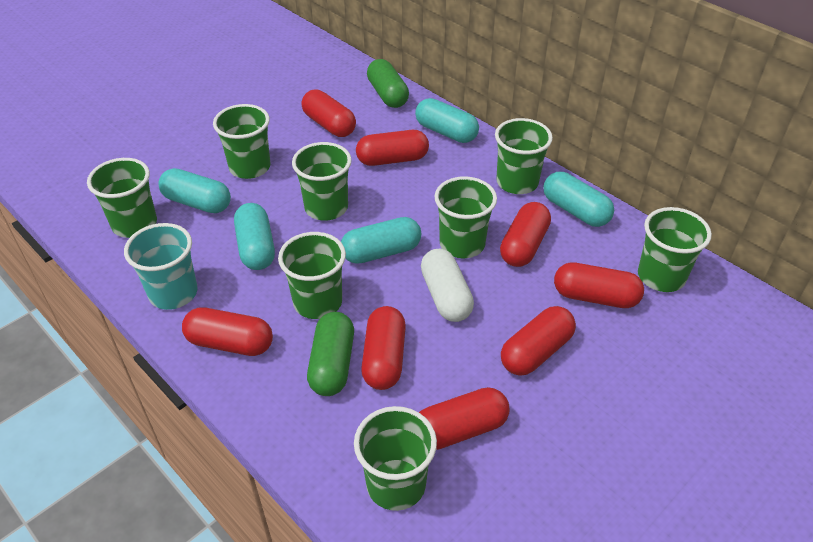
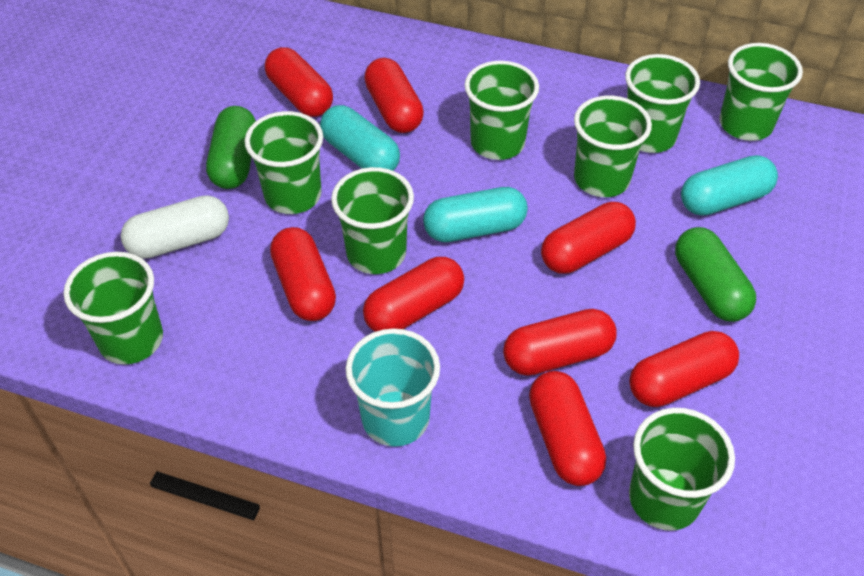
turquoise capsule: 5 -> 3

